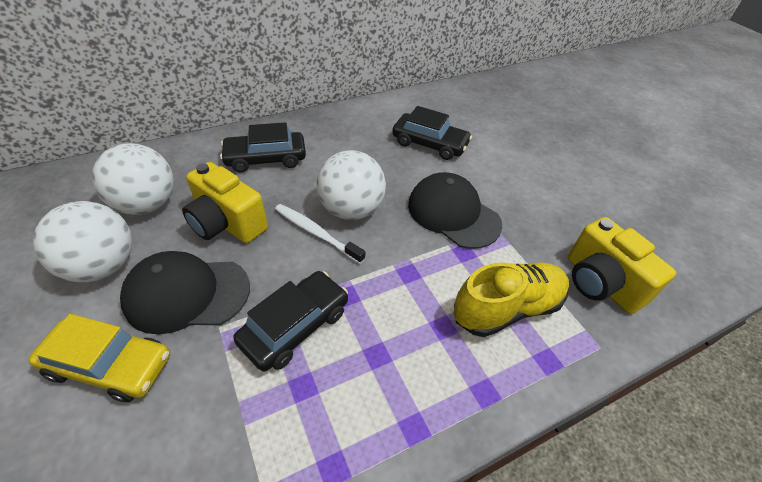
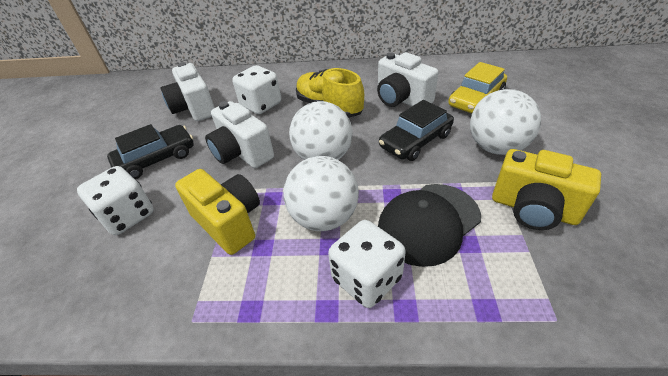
black cap: 2 -> 1
black car: 3 -> 2
white camera: 0 -> 3
white dice: 0 -> 3
white toothbrush: 1 -> 0

